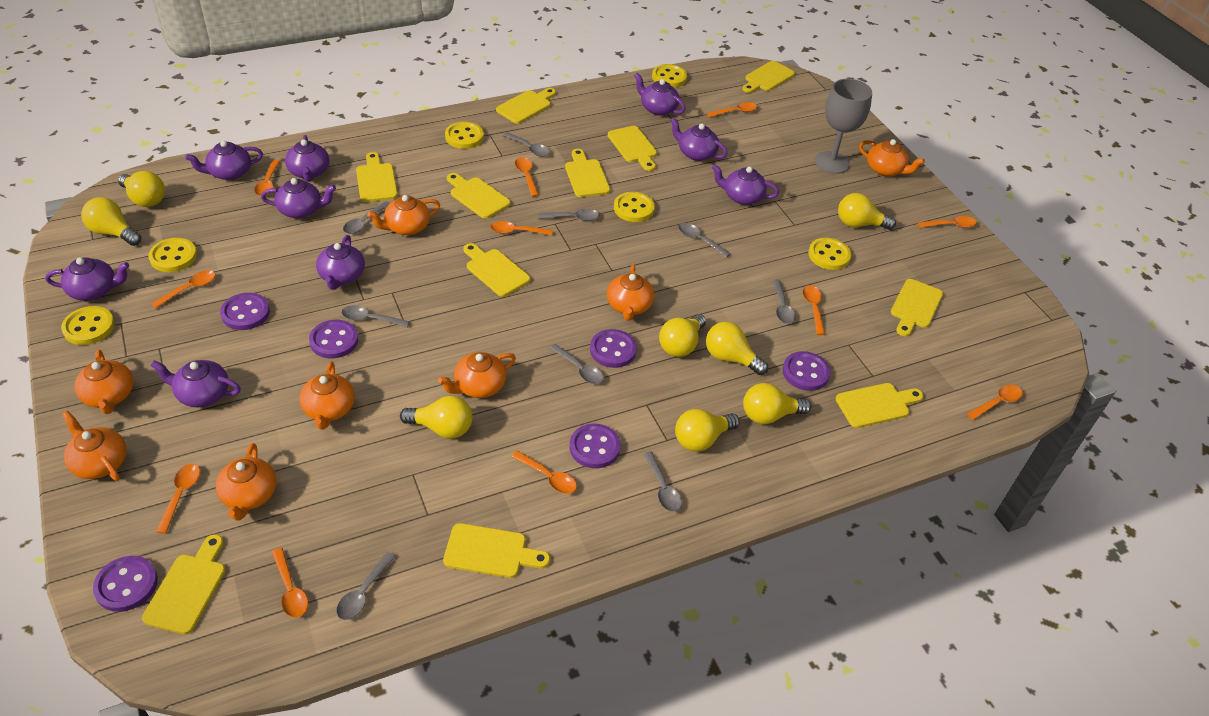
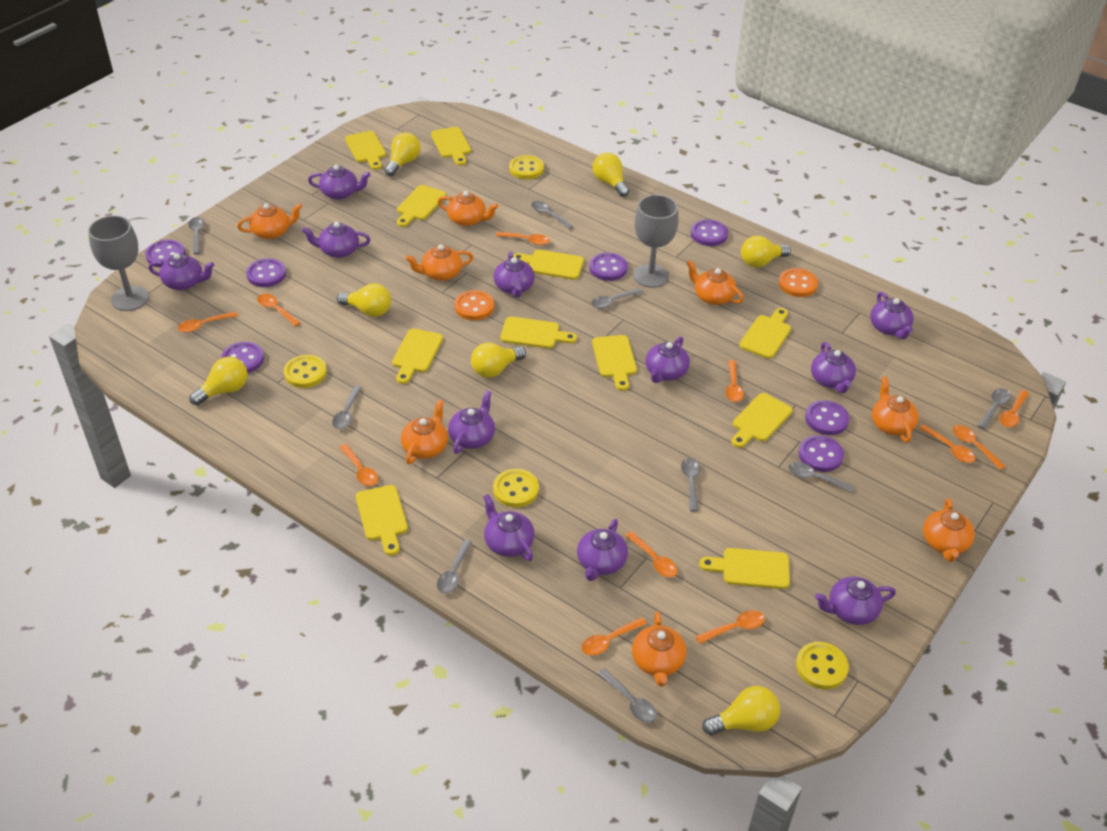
grey goblet: 1 -> 2
orange button: 0 -> 2
purple button: 6 -> 7
purple teapot: 9 -> 11
yellow button: 6 -> 4
yellow light bulb: 8 -> 7

